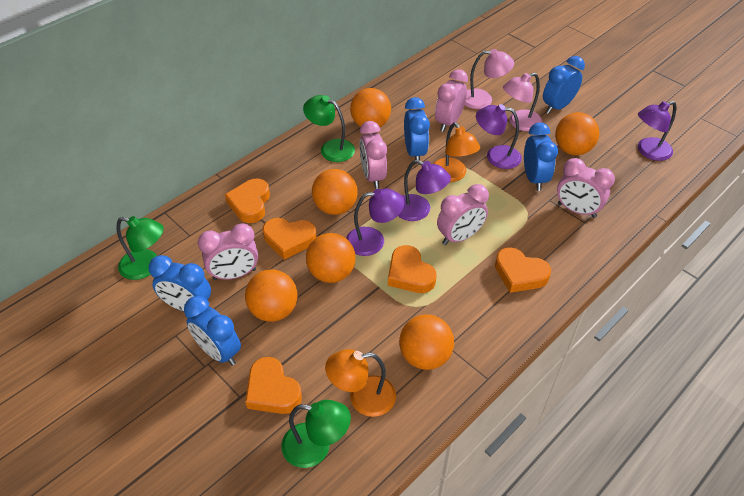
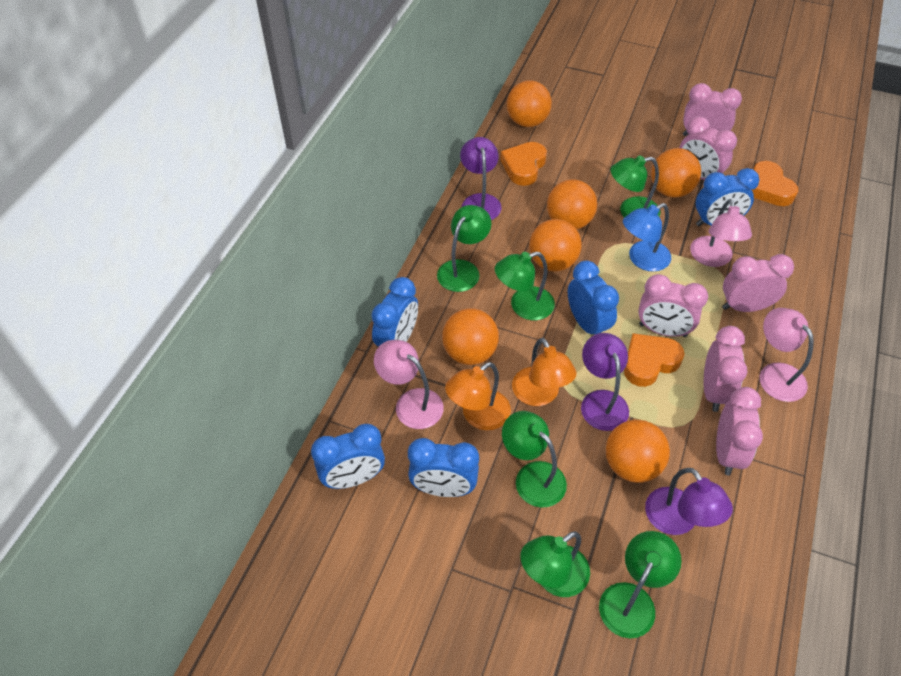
blue lamp: 0 -> 1
green lamp: 3 -> 6
orange heart: 5 -> 3
pink clock: 5 -> 6
pink lamp: 2 -> 3
purple lamp: 4 -> 3

